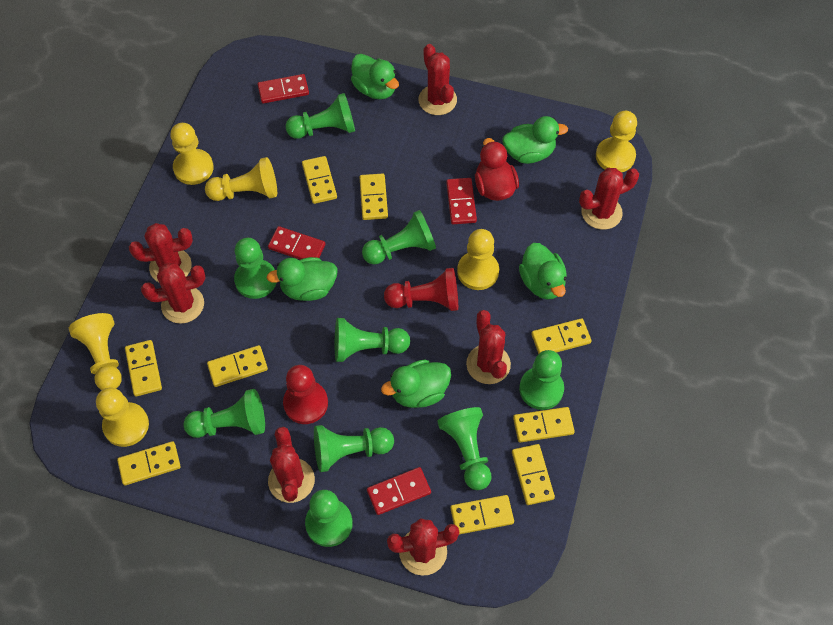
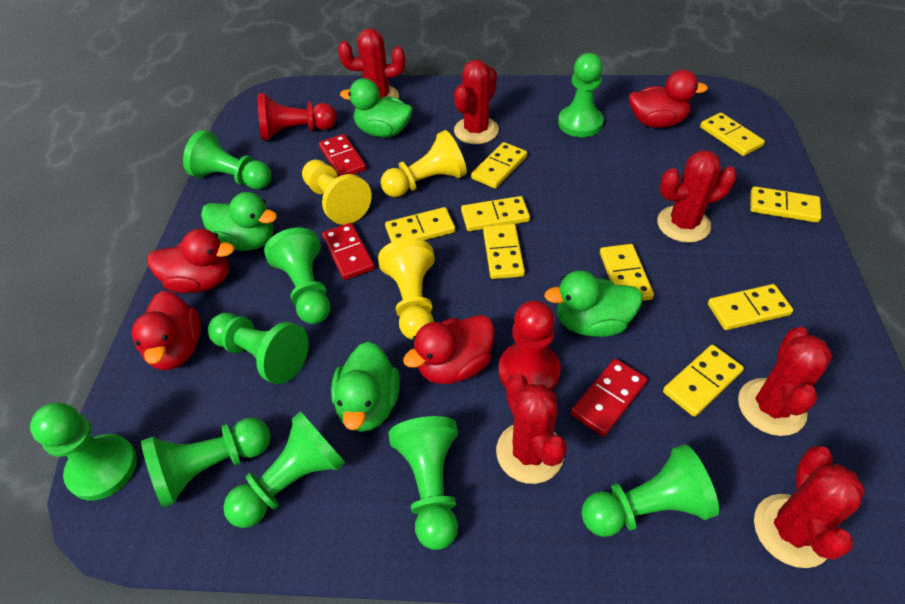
green duck: 5 -> 4
red cactus: 7 -> 6
red domino: 4 -> 3
red duck: 1 -> 4
yellow pawn: 6 -> 3

